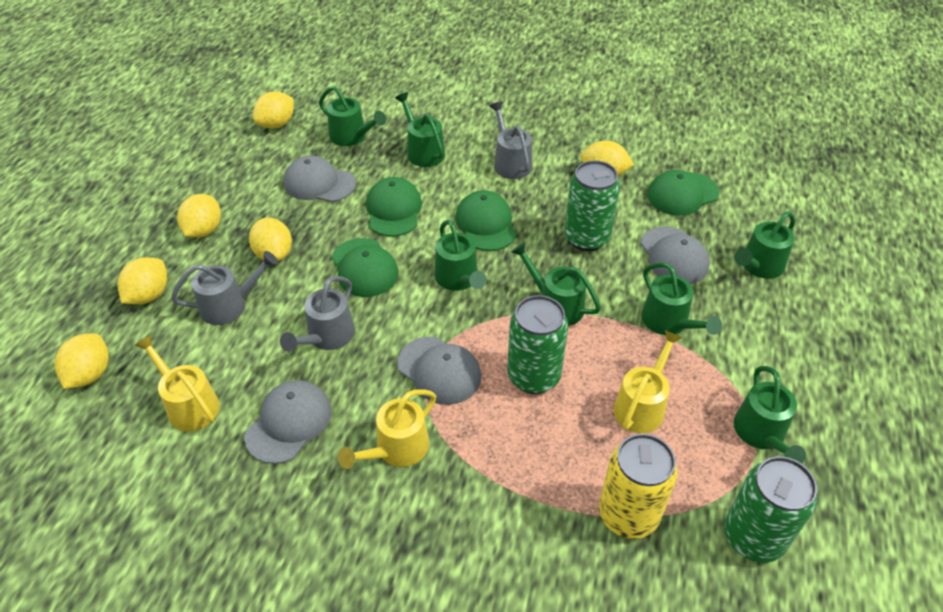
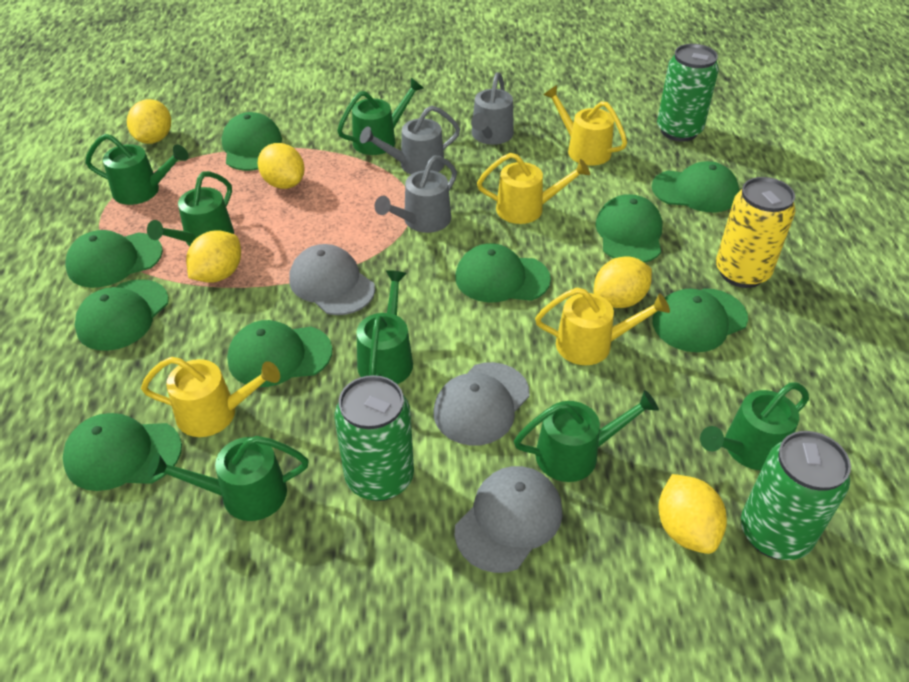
green cap: 4 -> 9
grey cap: 4 -> 3
yellow lemon: 6 -> 5
yellow watering can: 3 -> 4

